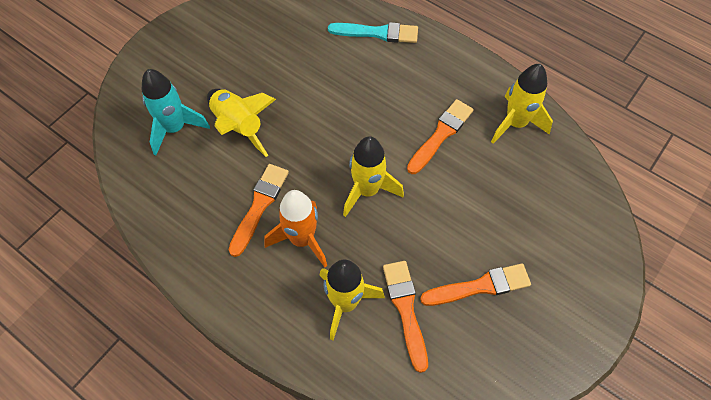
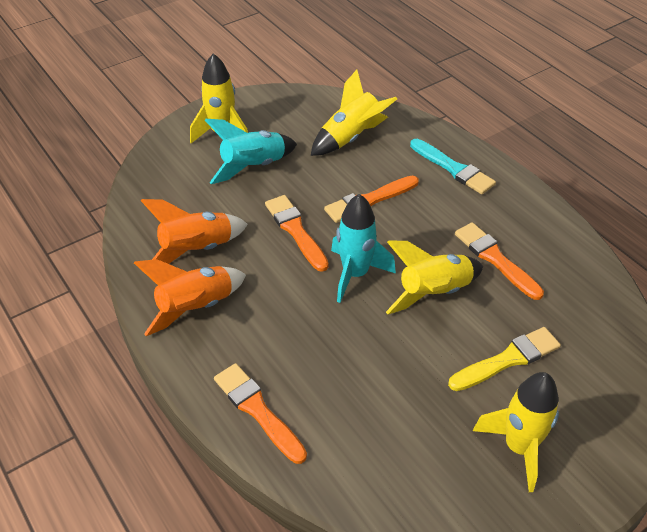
orange rocket: 1 -> 2
turquoise rocket: 1 -> 2
yellow brush: 0 -> 1

